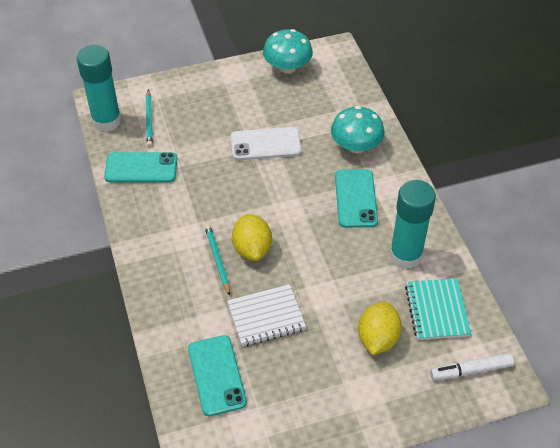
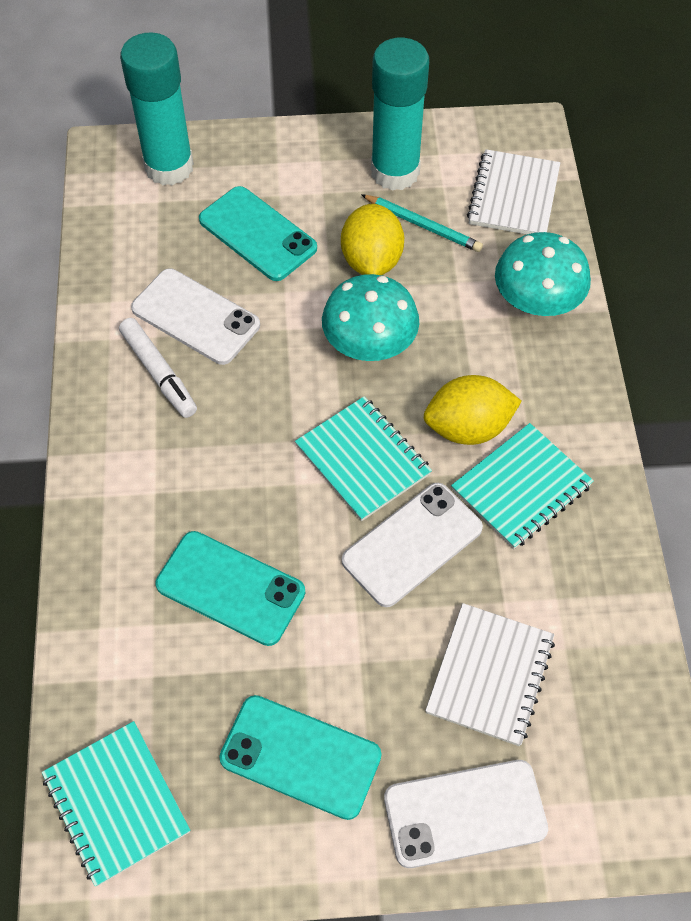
turquoise notebook: 1 -> 3
turquoise pencil: 2 -> 1
white notebook: 1 -> 2
white phone: 1 -> 3

